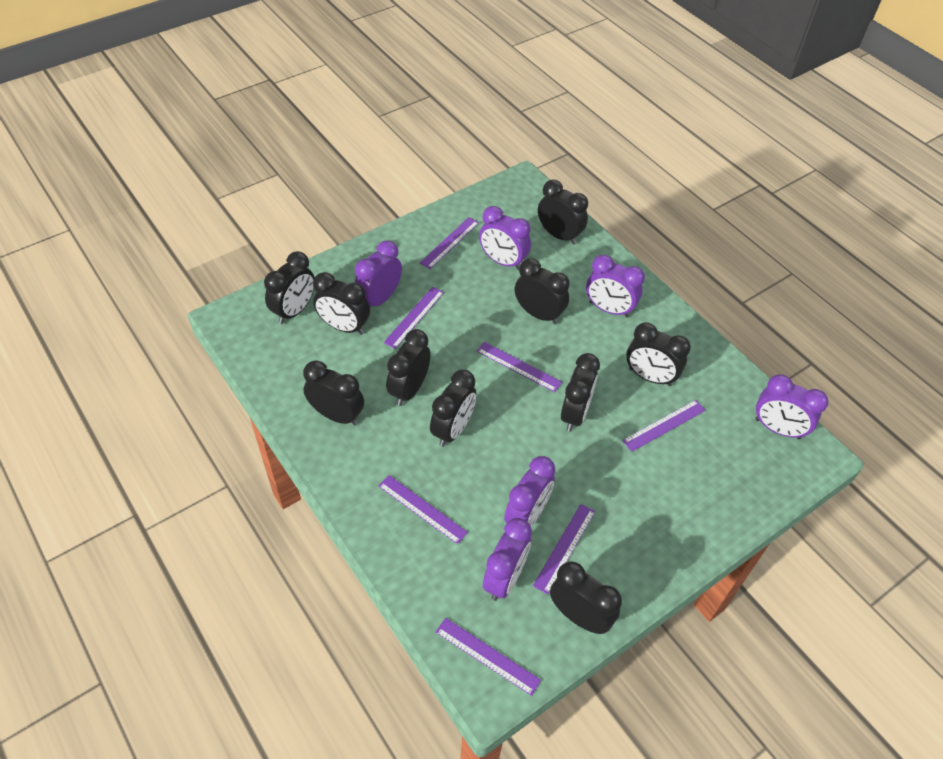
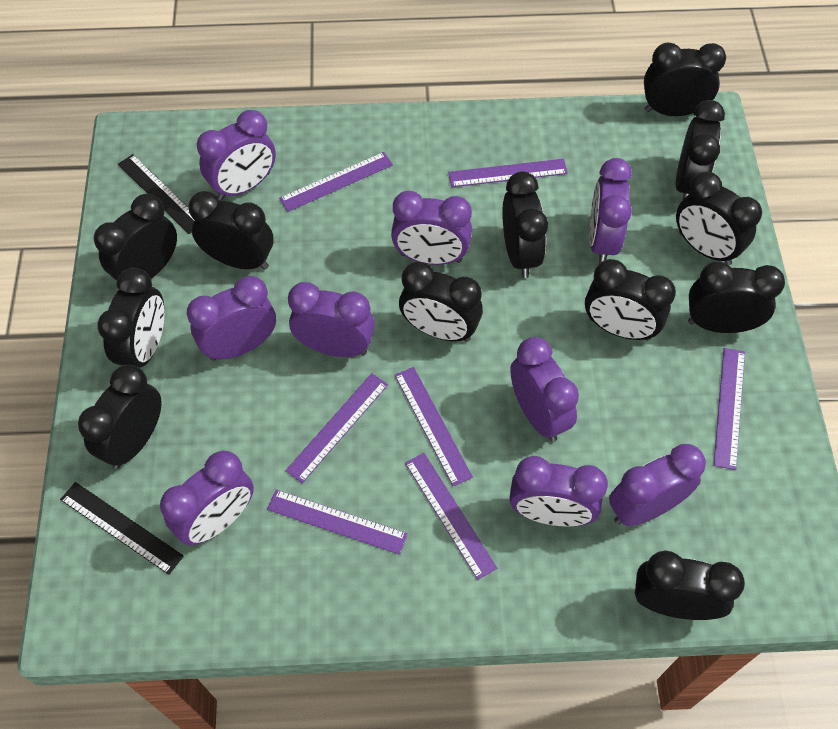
black clock: 10 -> 12
black ruler: 0 -> 2
purple clock: 6 -> 9

